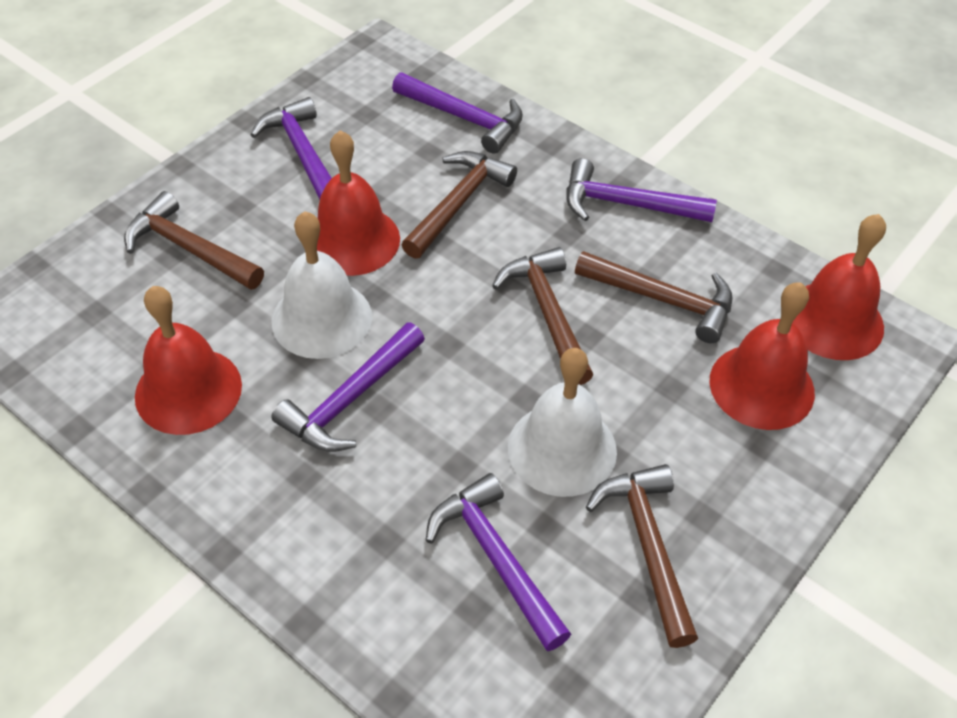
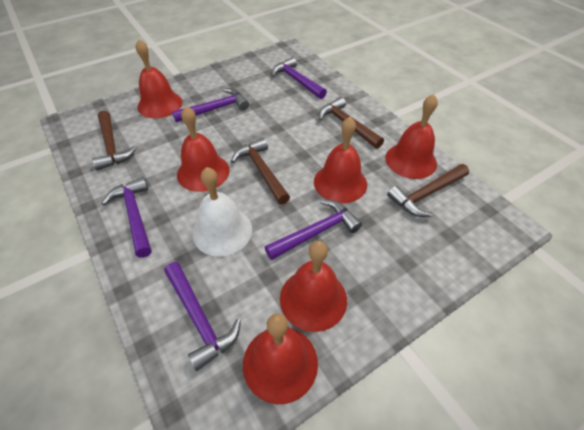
brown hammer: 5 -> 4
red bell: 4 -> 6
white bell: 2 -> 1

